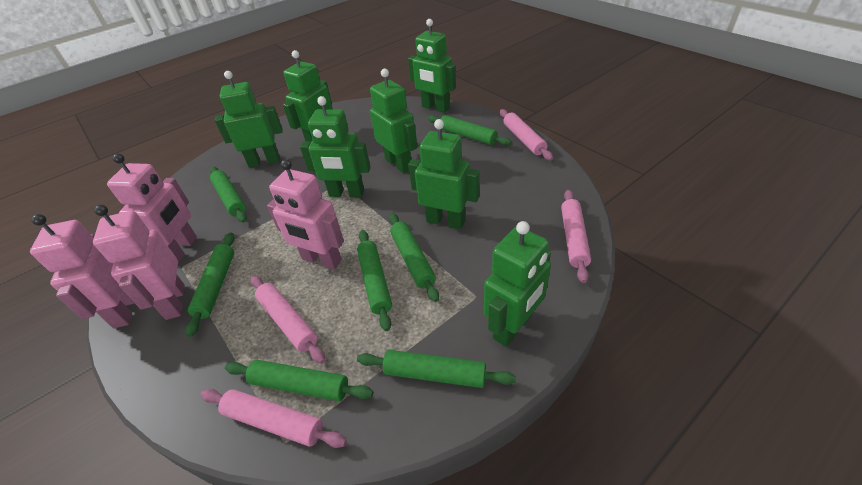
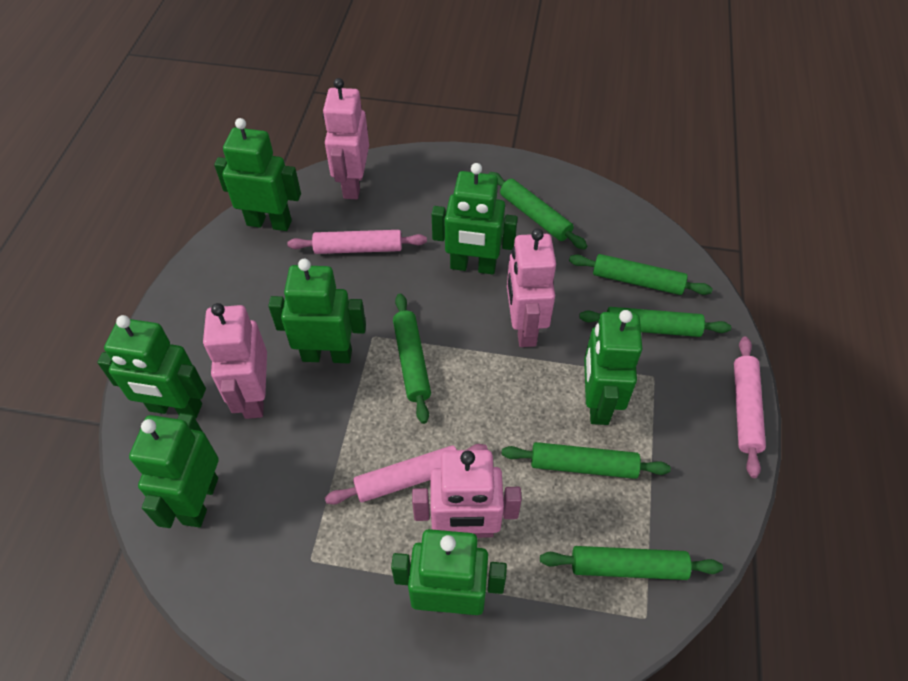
green rolling pin: 7 -> 6
pink rolling pin: 4 -> 3

